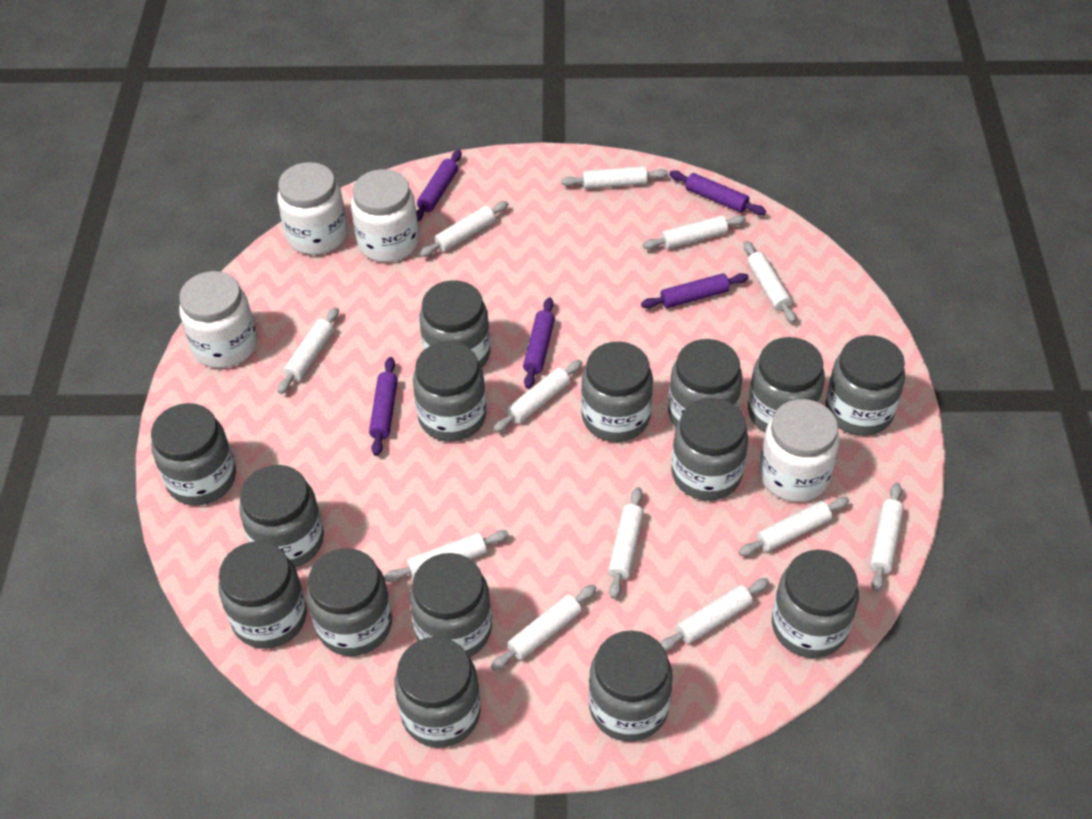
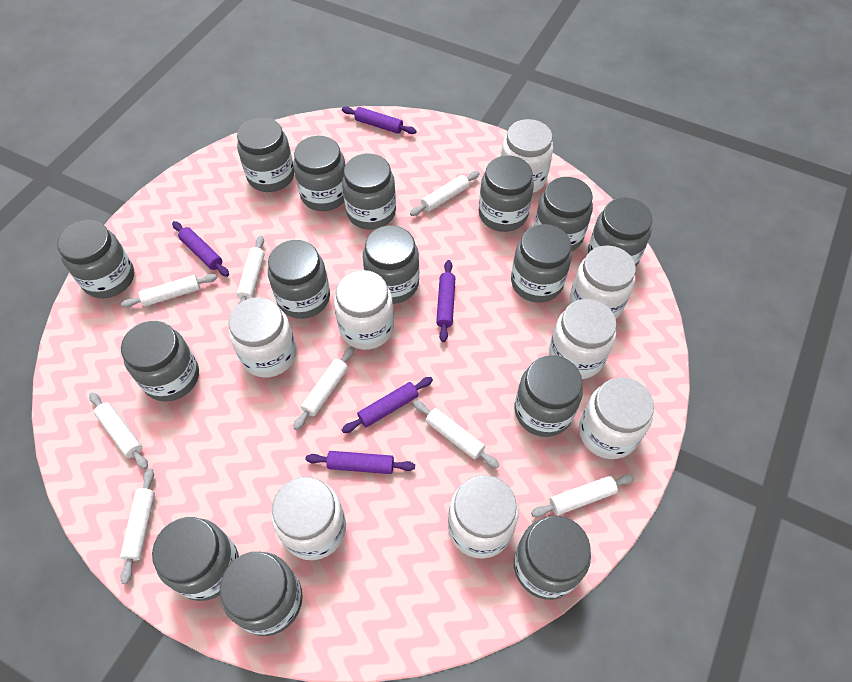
white jar: 4 -> 8
white rolling pin: 12 -> 8

